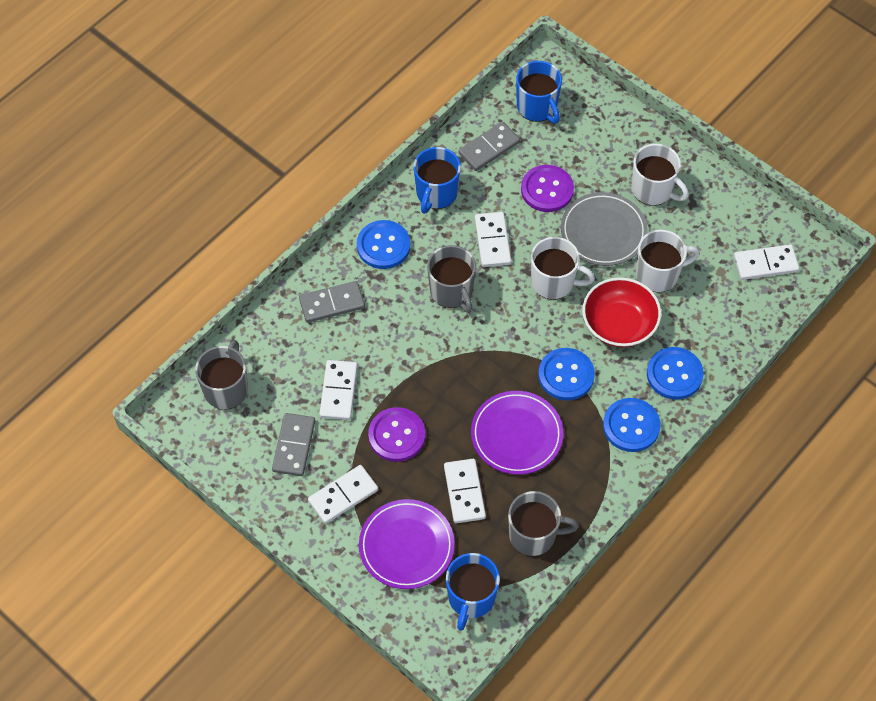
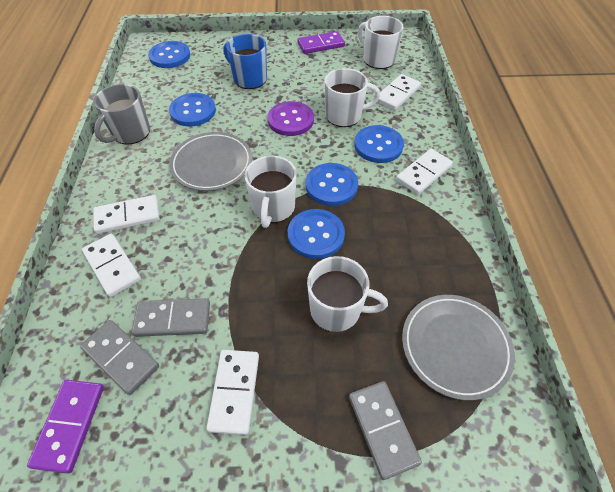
blue button: 4 -> 5
blue mug: 3 -> 1
grey mug: 3 -> 1
grey plate: 1 -> 2
purple button: 2 -> 1
purple domino: 0 -> 2
purple plate: 2 -> 0
red bowl: 1 -> 0
white mug: 3 -> 4

